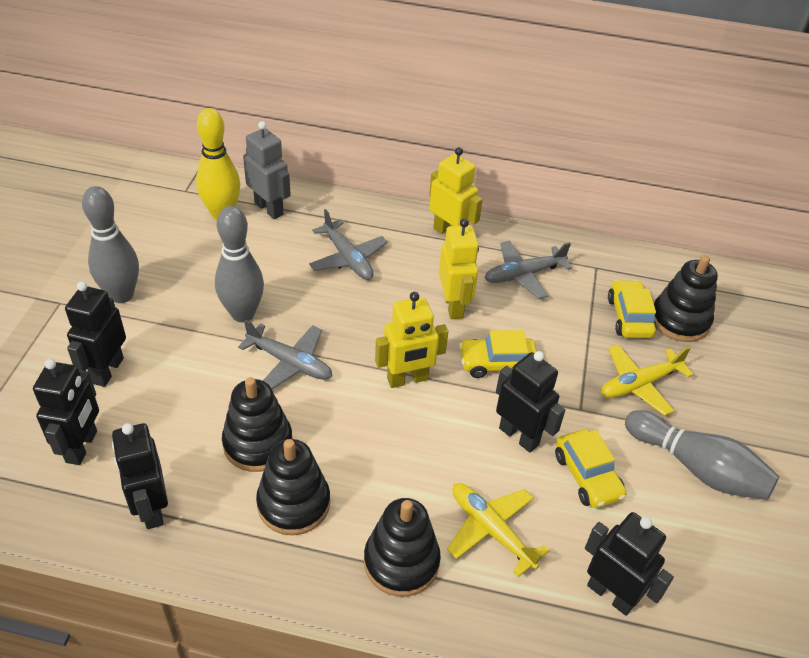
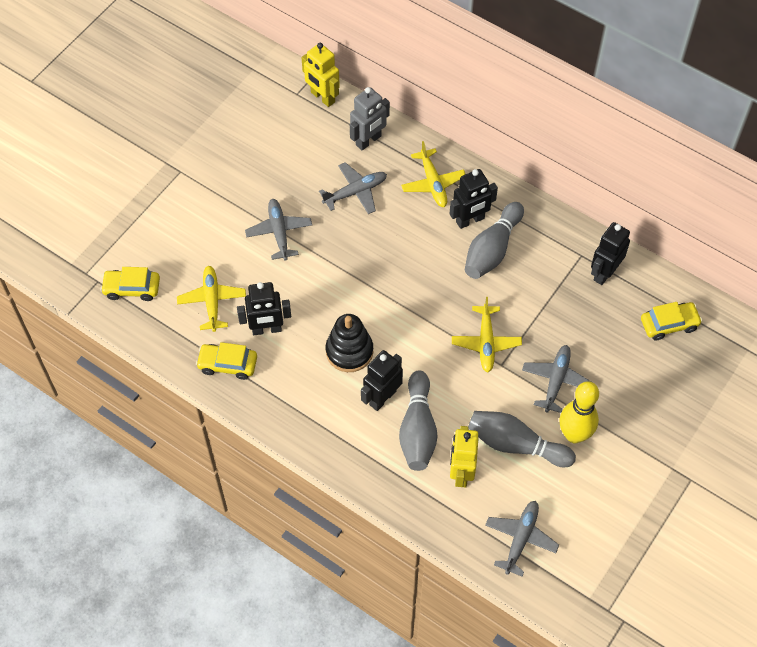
black robot: 5 -> 4
black stacking toy: 4 -> 1
grey plane: 3 -> 4
yellow plane: 2 -> 3
yellow robot: 3 -> 2

